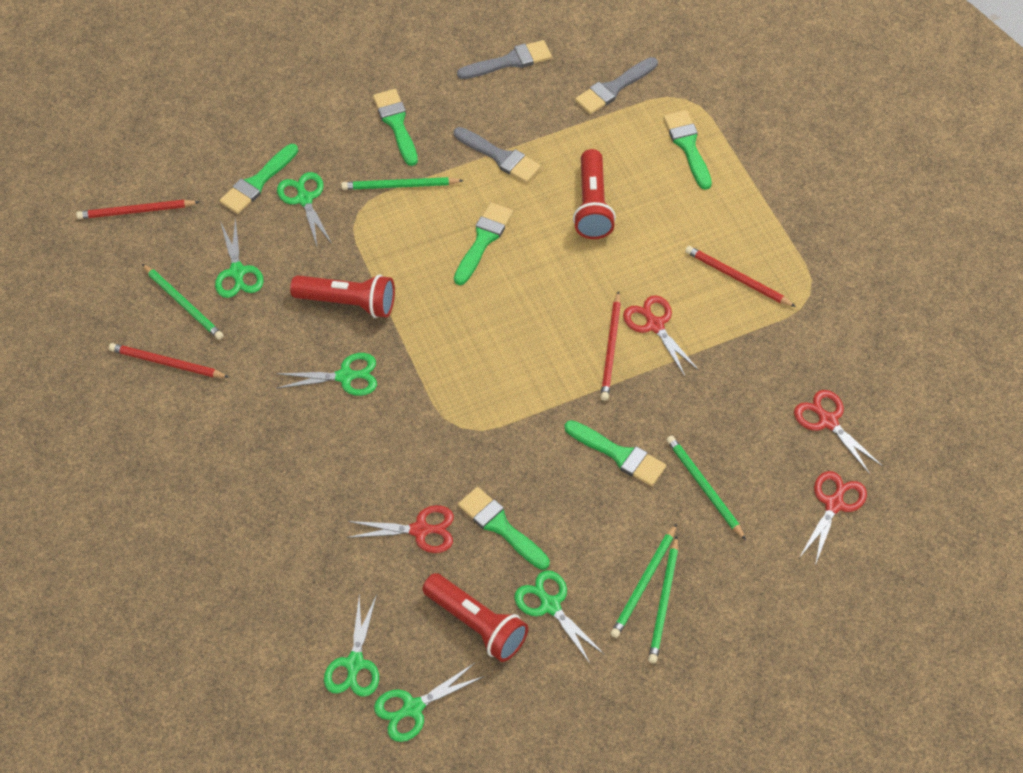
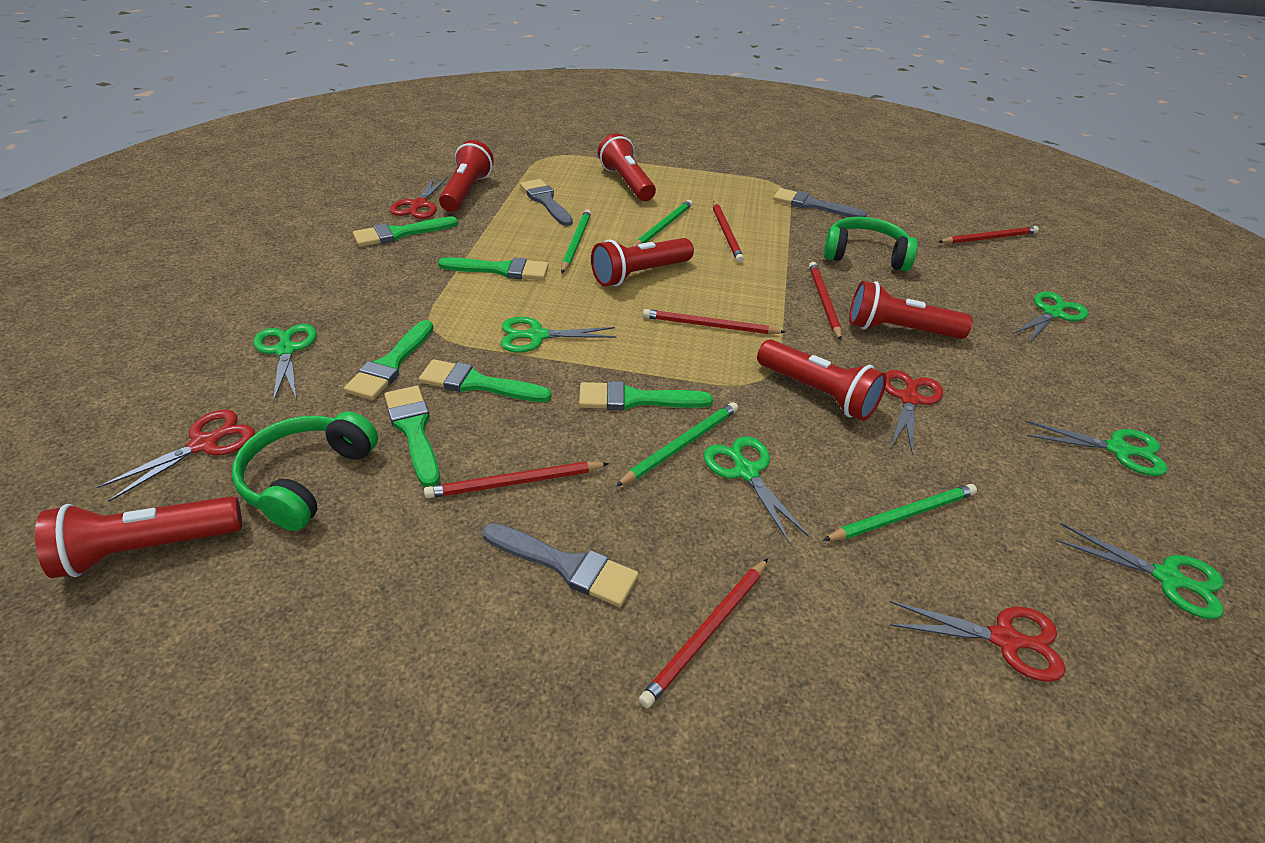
green headphones: 0 -> 2
green pencil: 5 -> 4
red flashlight: 3 -> 6
red pencil: 4 -> 6

